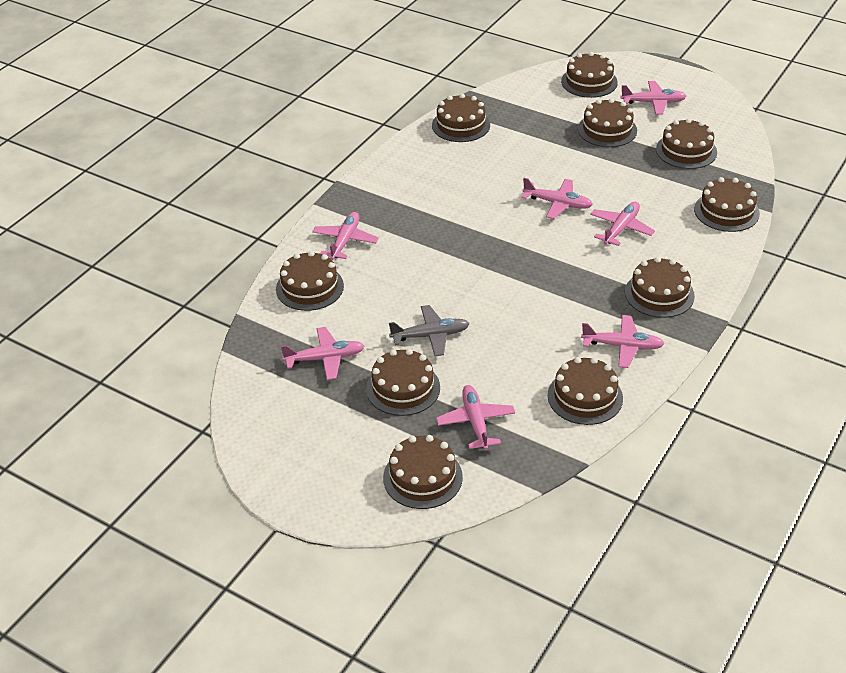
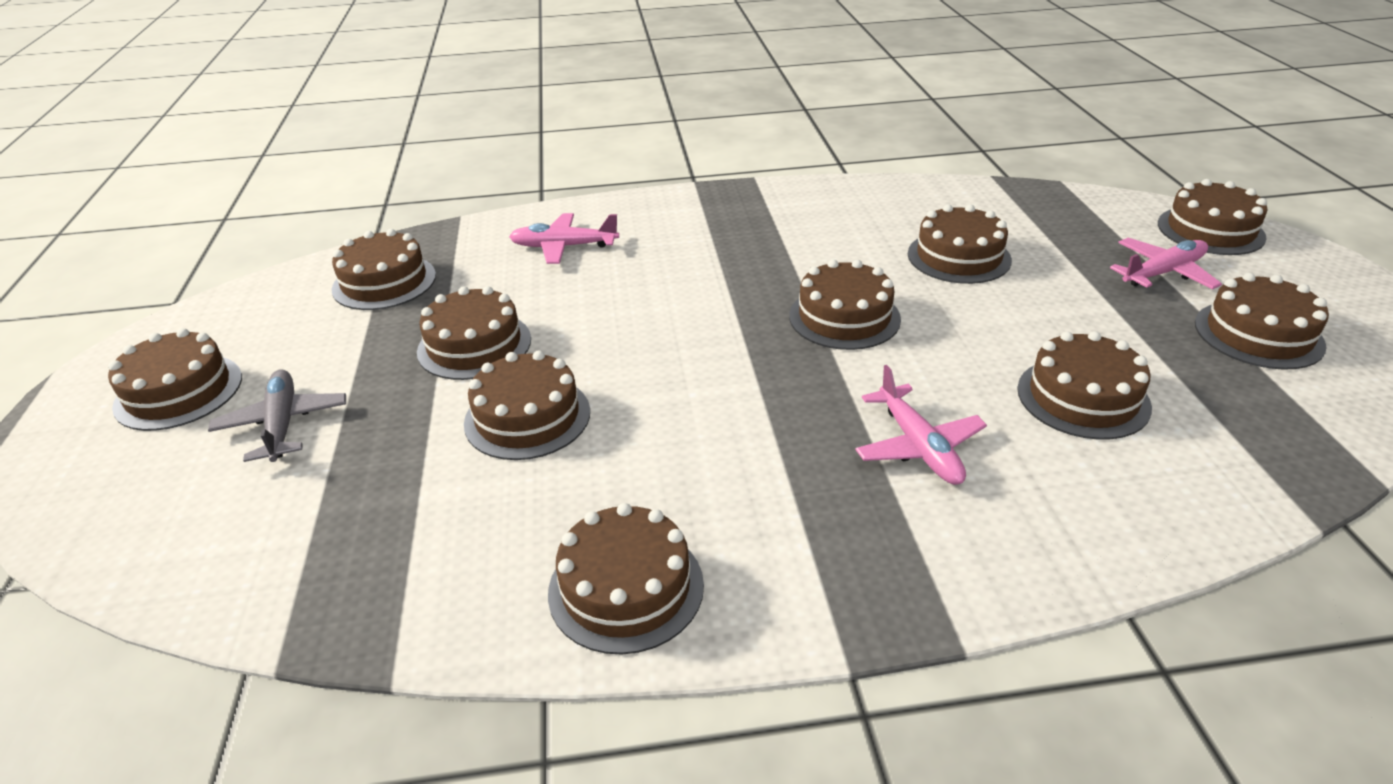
pink plane: 7 -> 3

